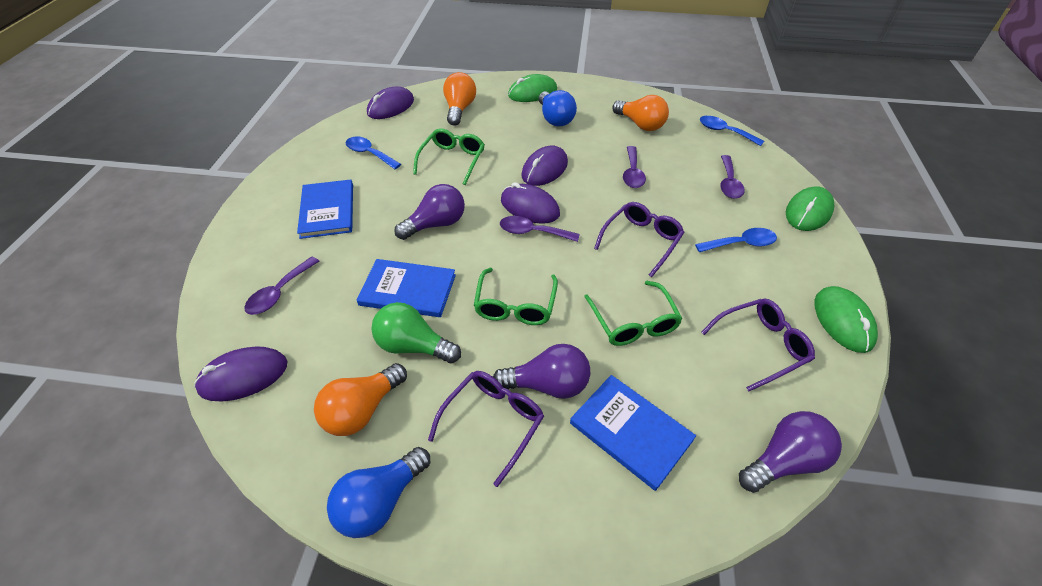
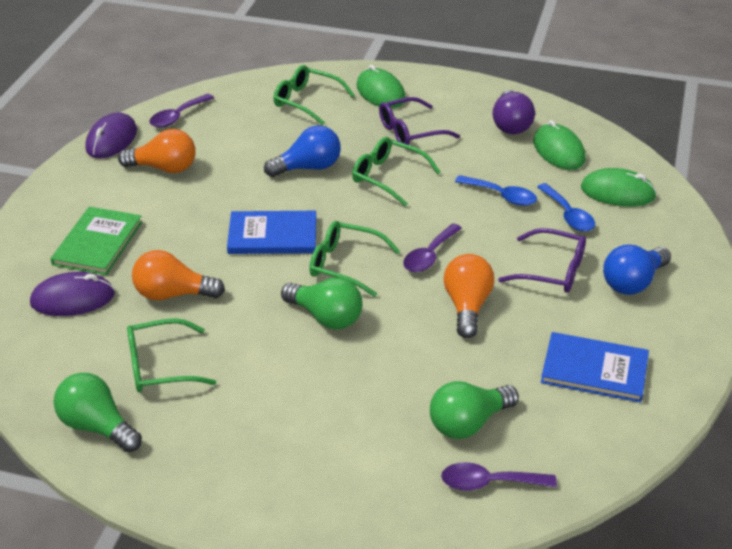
blue book: 3 -> 2
blue spoon: 3 -> 2
green book: 0 -> 1
green glasses: 3 -> 4
green light bulb: 1 -> 3
purple glasses: 3 -> 2
purple light bulb: 3 -> 1
purple mouse: 4 -> 2
purple spoon: 4 -> 3

